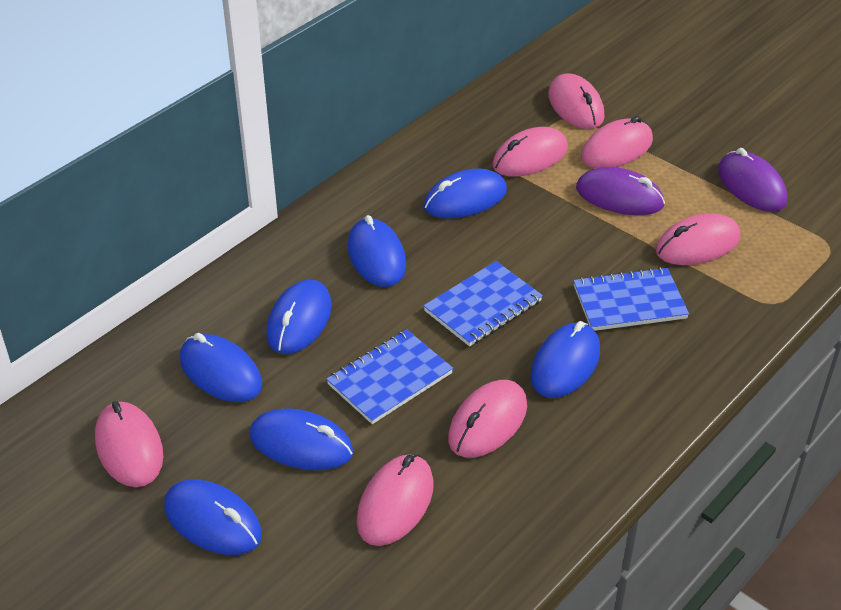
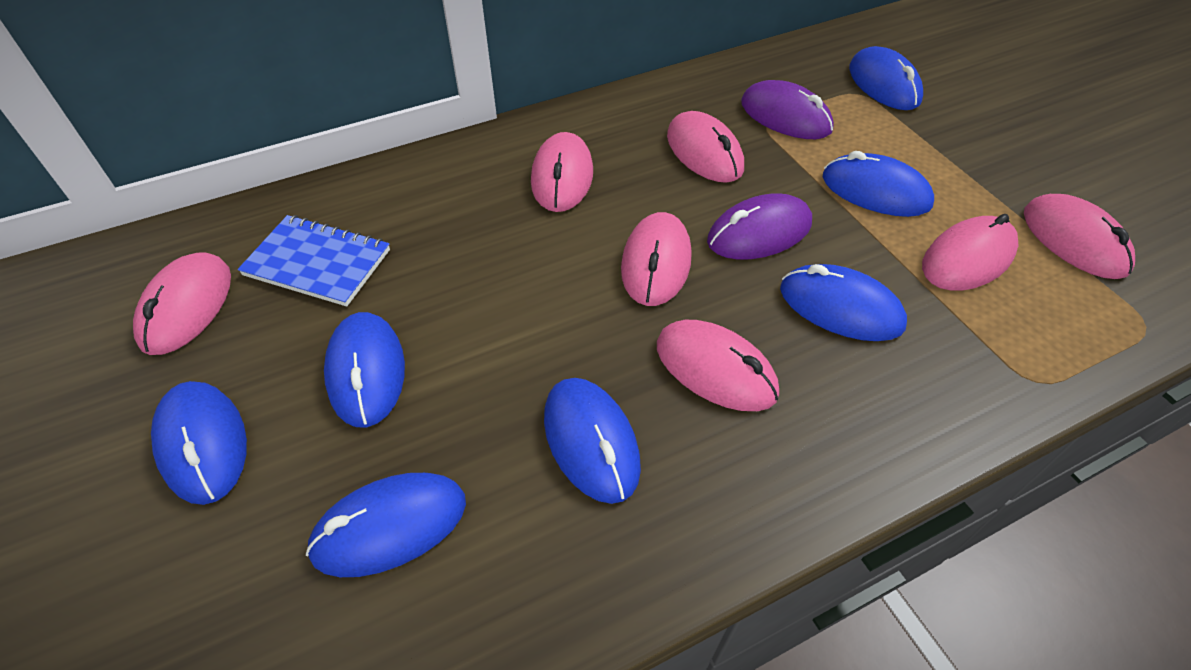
blue notebook: 3 -> 1

